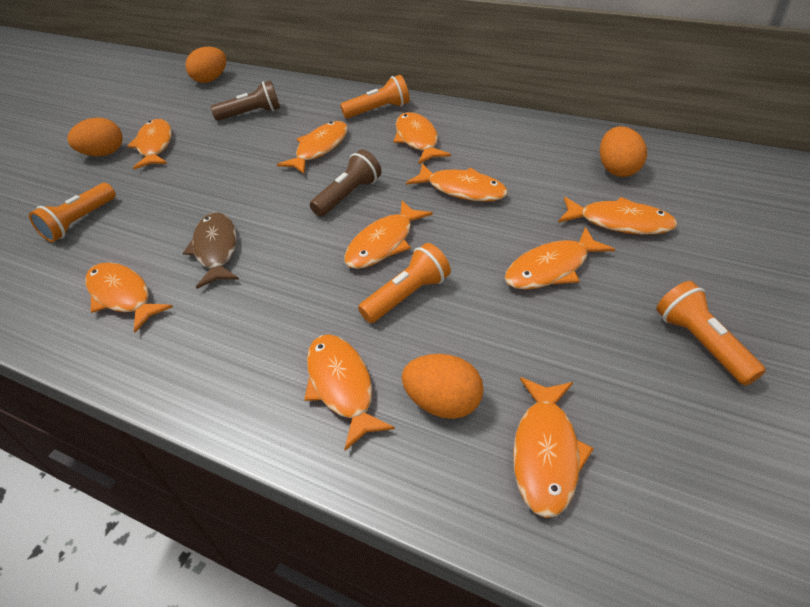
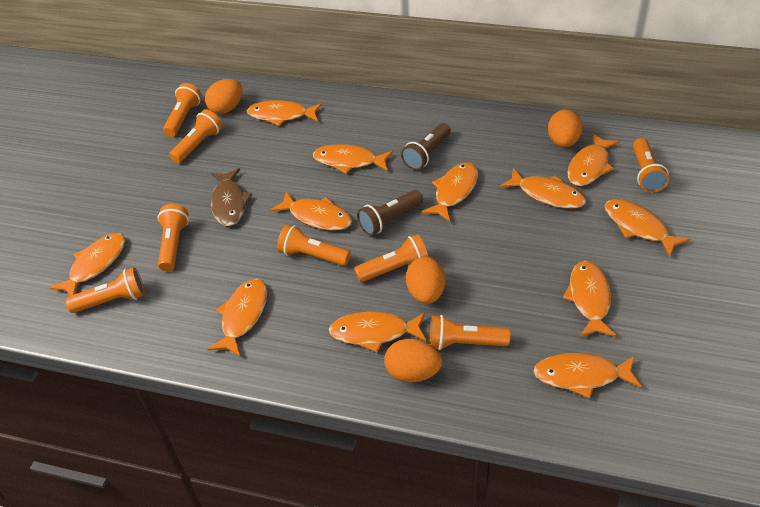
orange fish: 10 -> 12
orange flashlight: 4 -> 8

